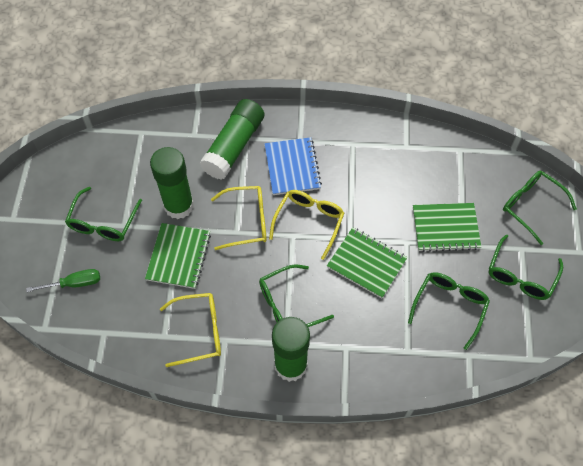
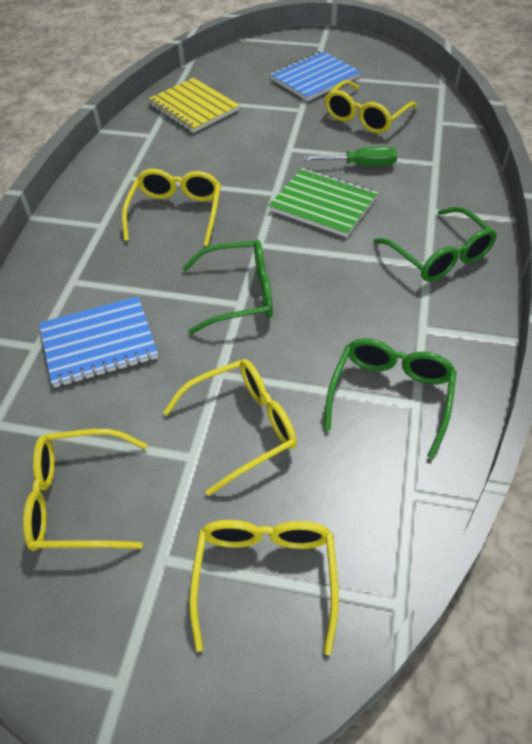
blue notebook: 1 -> 2
green glasses: 5 -> 3
green glue stick: 3 -> 0
green notebook: 3 -> 1
yellow glasses: 3 -> 5
yellow notebook: 0 -> 1

